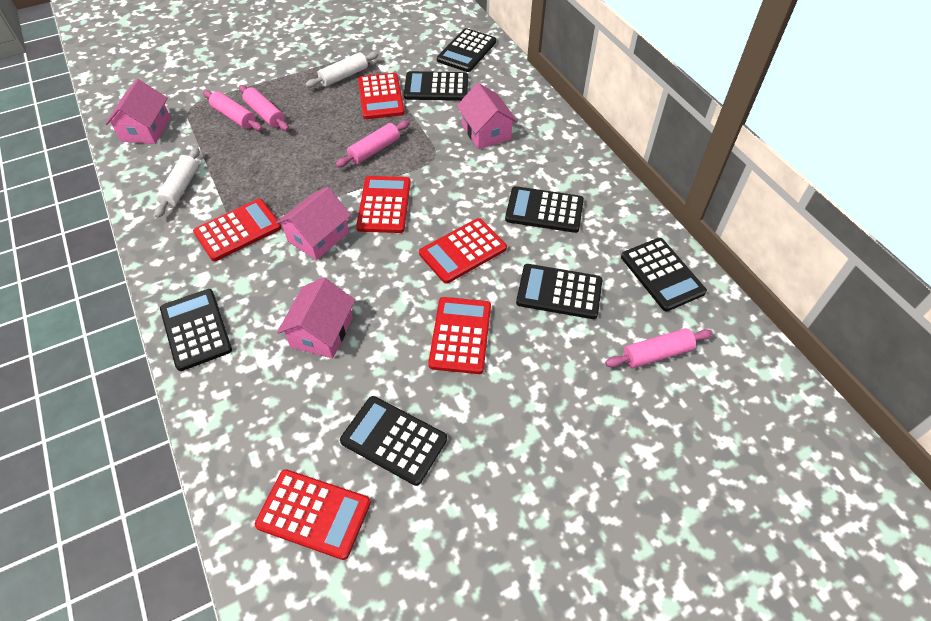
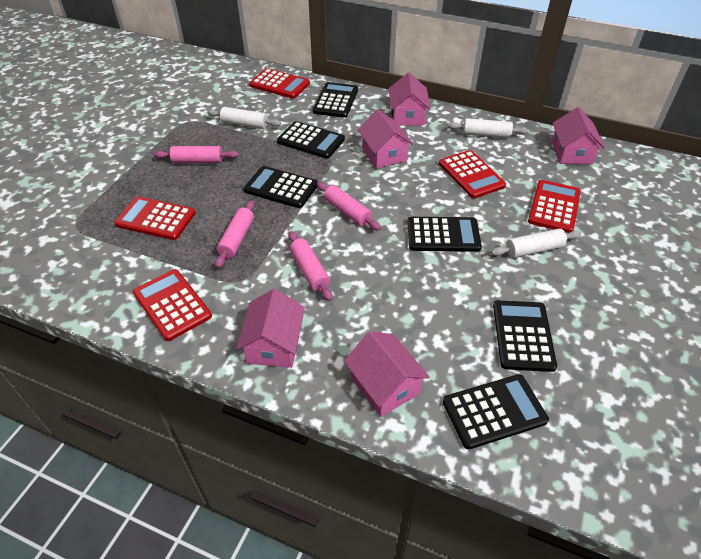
black calculator: 7 -> 6
pink house: 4 -> 5
red calculator: 6 -> 5
white rolling pin: 2 -> 3

